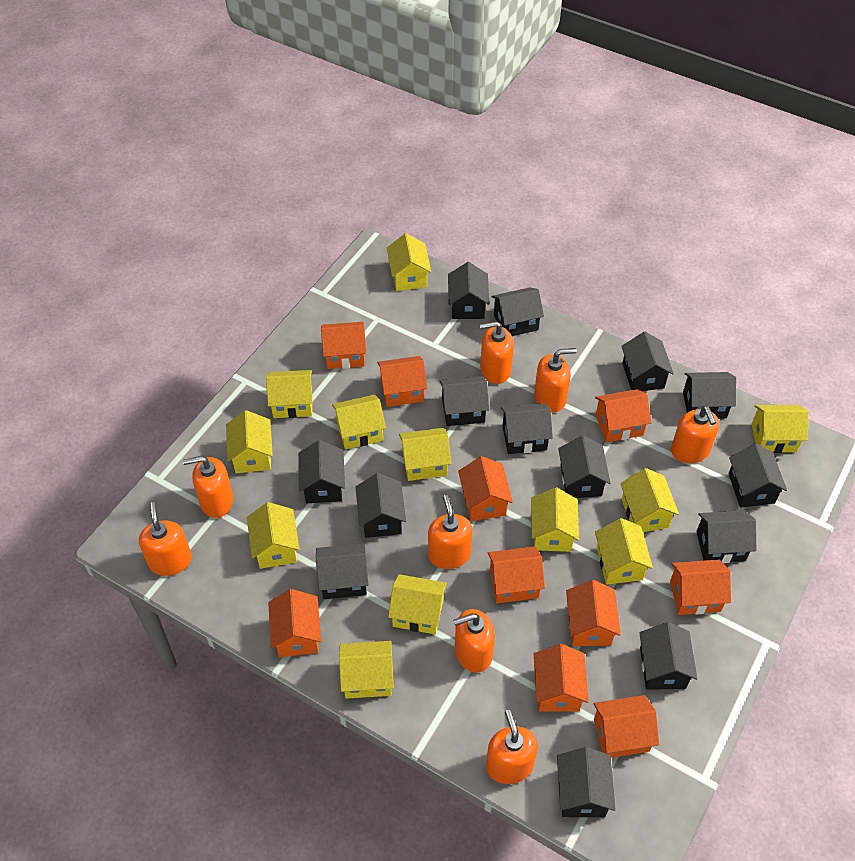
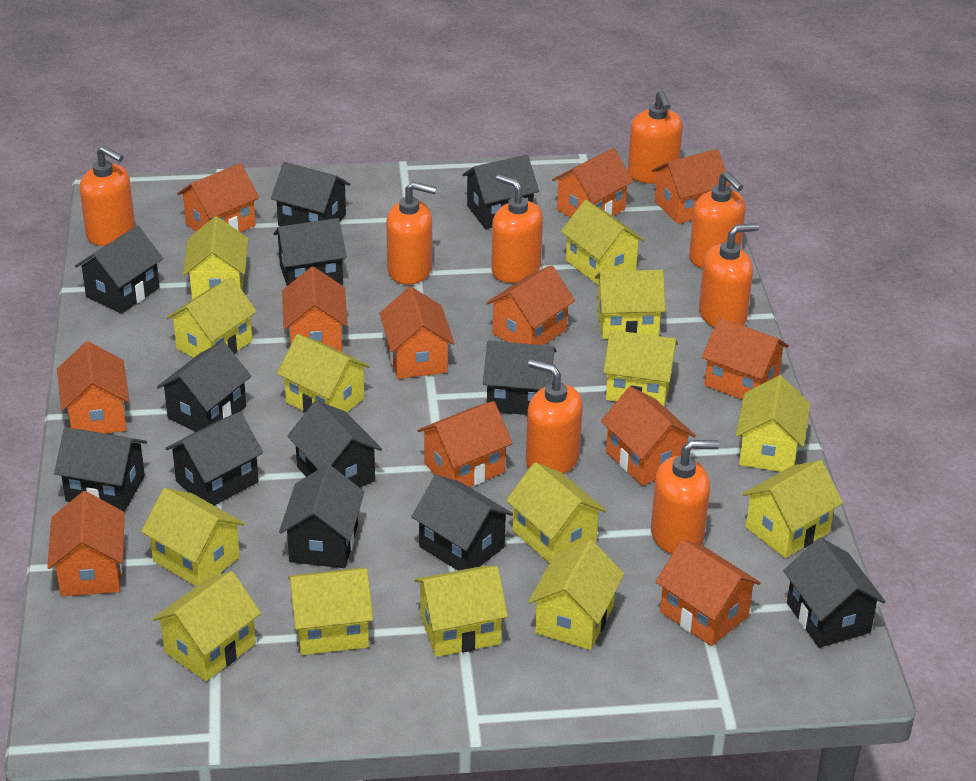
black house: 14 -> 12
orange house: 10 -> 12
yellow house: 12 -> 14

